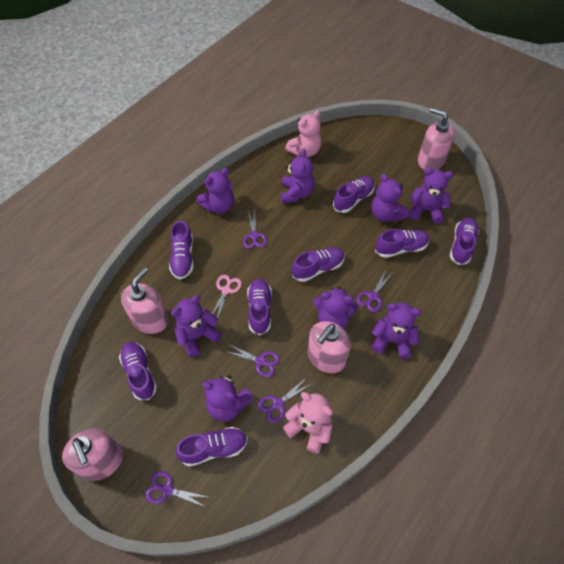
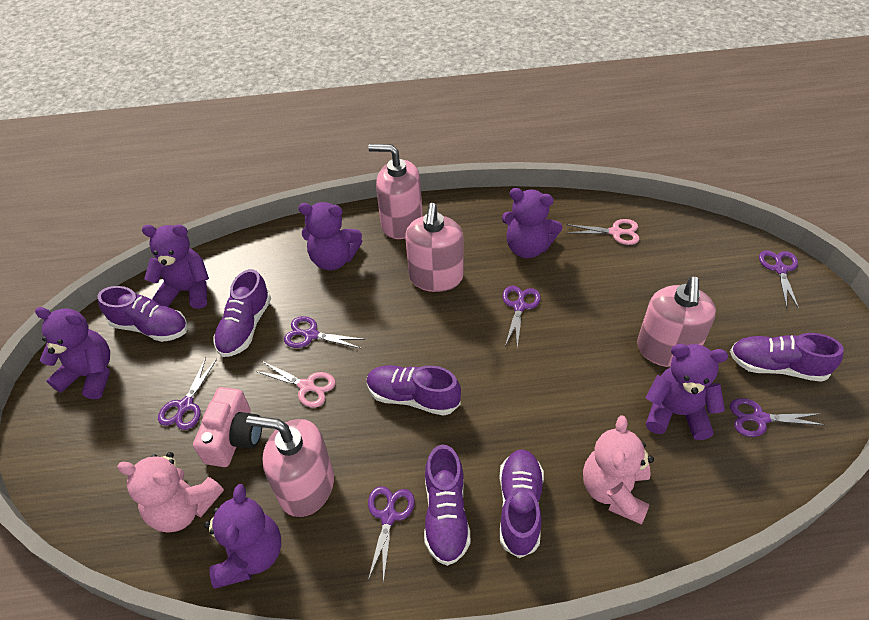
pink camera: 0 -> 1
pink scissors: 1 -> 2
purple scissors: 5 -> 6
purple shoe: 8 -> 6
purple teddy bear: 8 -> 6

